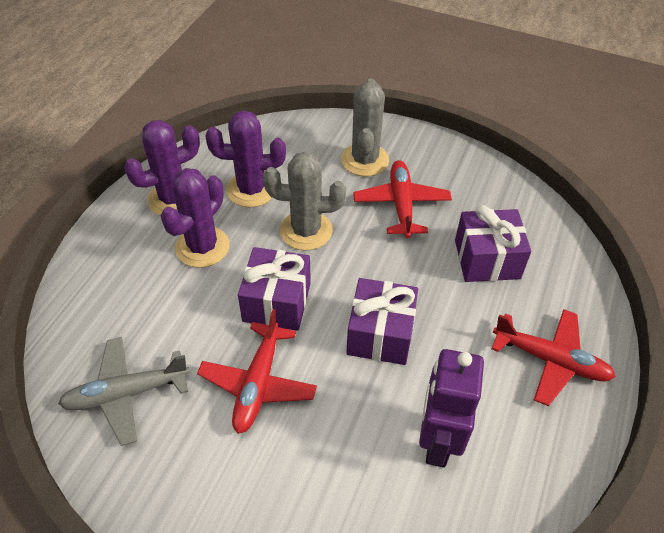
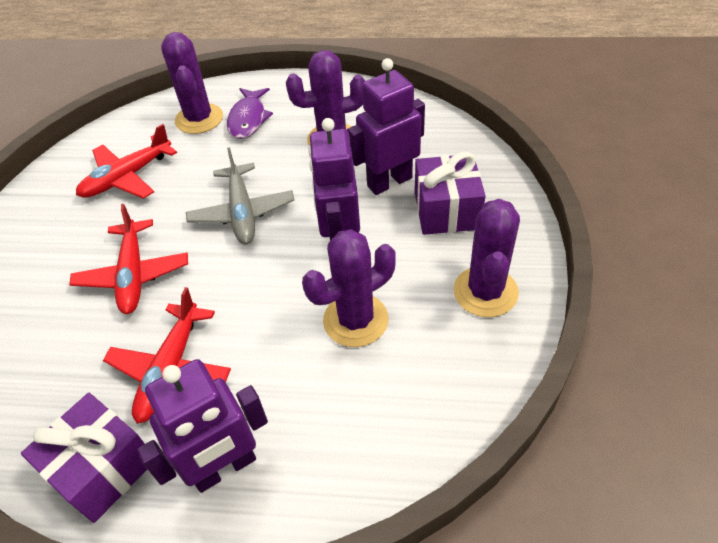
grey cactus: 2 -> 0
purple cactus: 3 -> 4
purple fish: 0 -> 1
purple gift: 3 -> 2
purple robot: 1 -> 3

